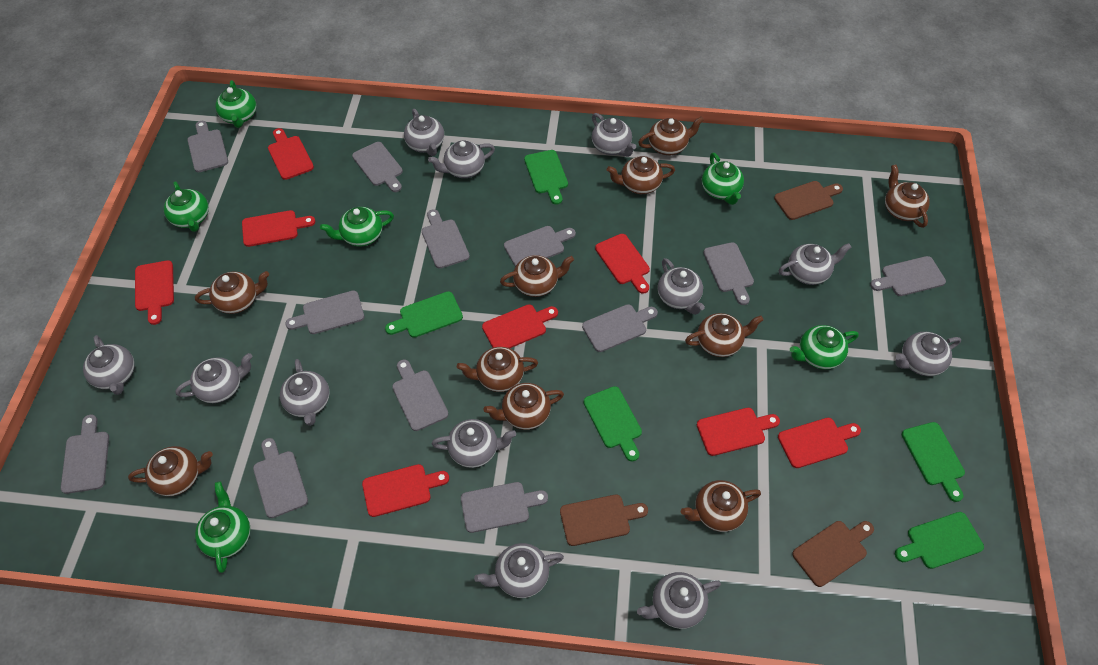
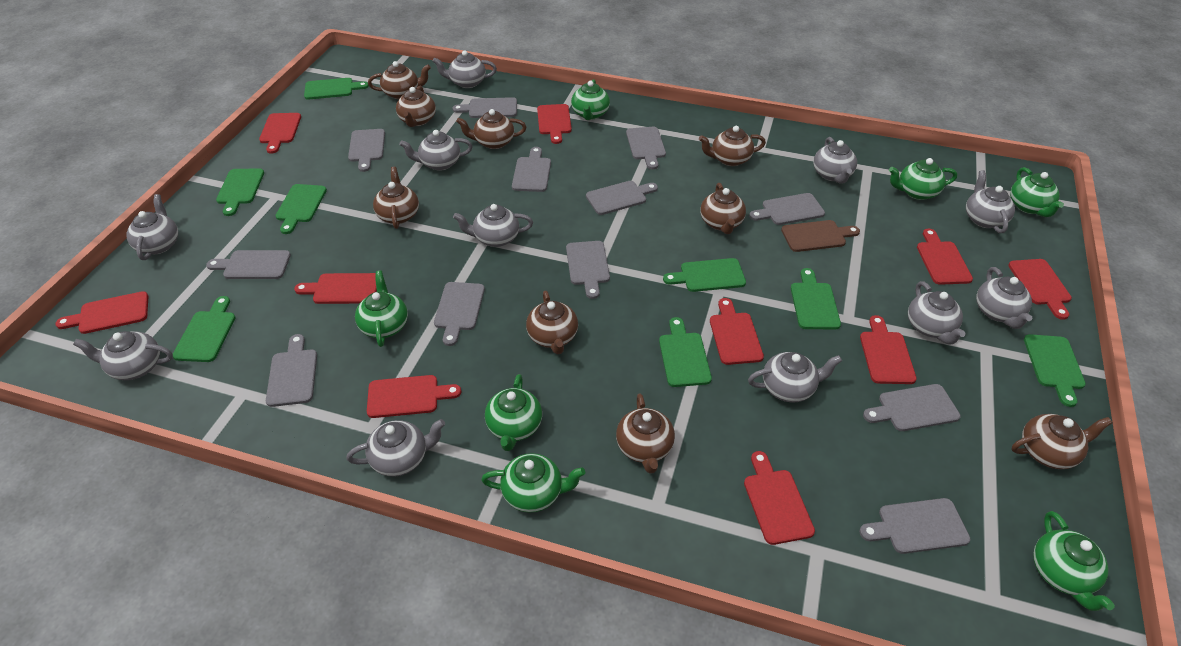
brown cutting board: 3 -> 1
brown teapot: 10 -> 9
green cutting board: 5 -> 8
green teapot: 6 -> 7
grey teapot: 12 -> 11
red cutting board: 8 -> 10

